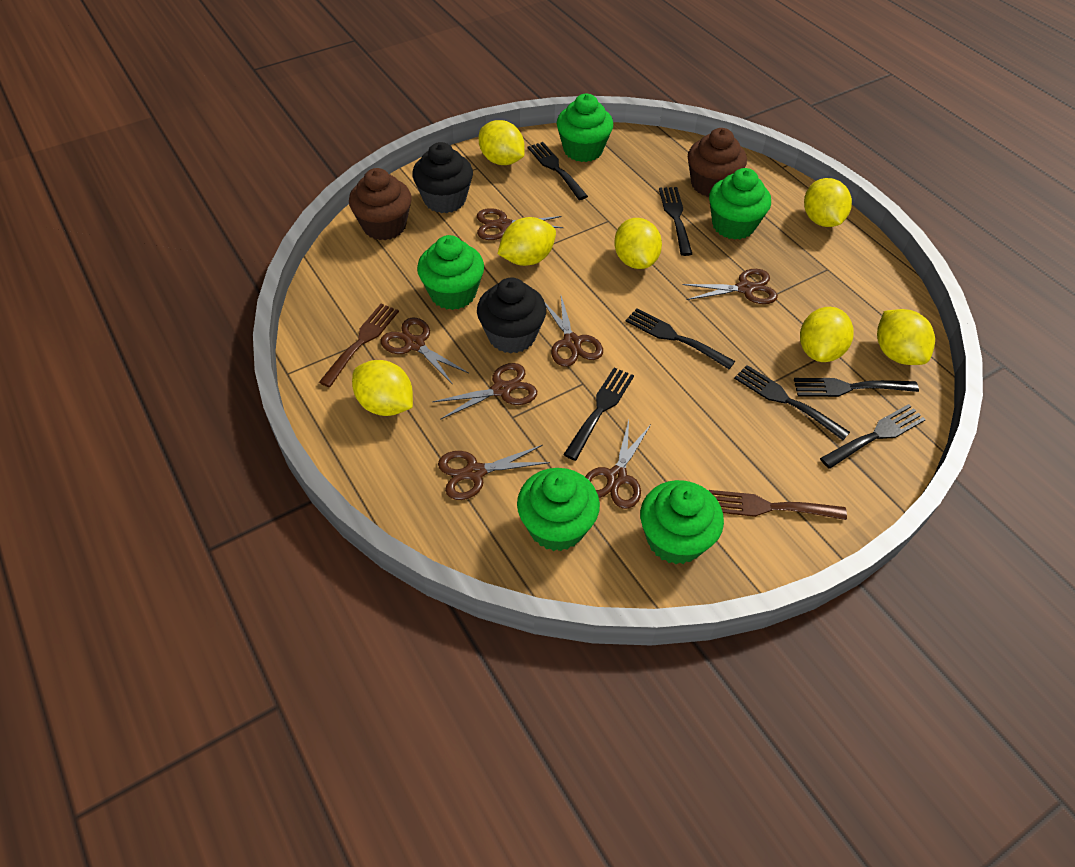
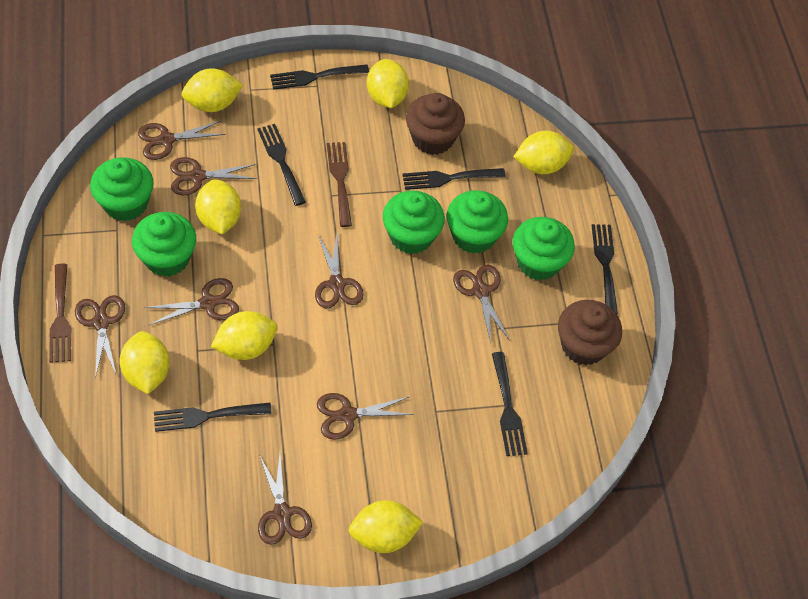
black cupcake: 2 -> 0
black fork: 7 -> 6
brown scissors: 7 -> 8

